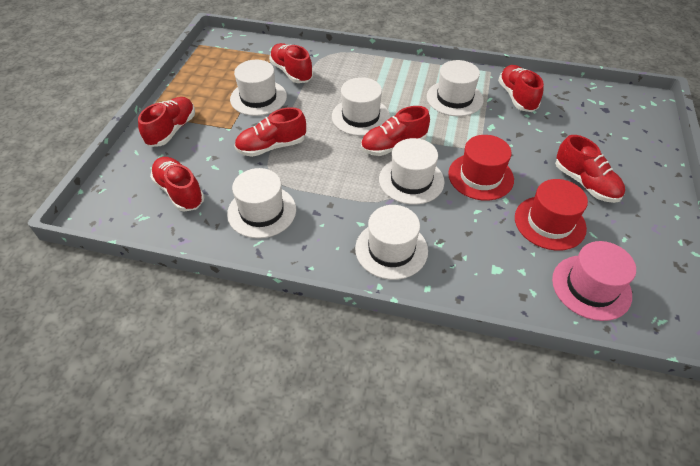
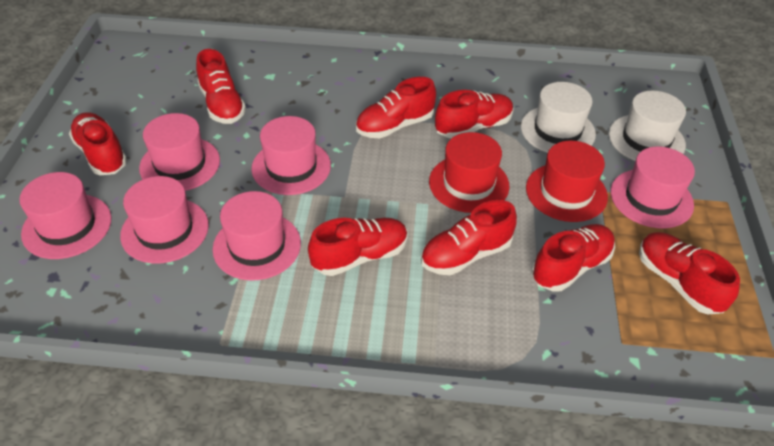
pink hat: 1 -> 6
red shoe: 7 -> 8
white hat: 6 -> 2

